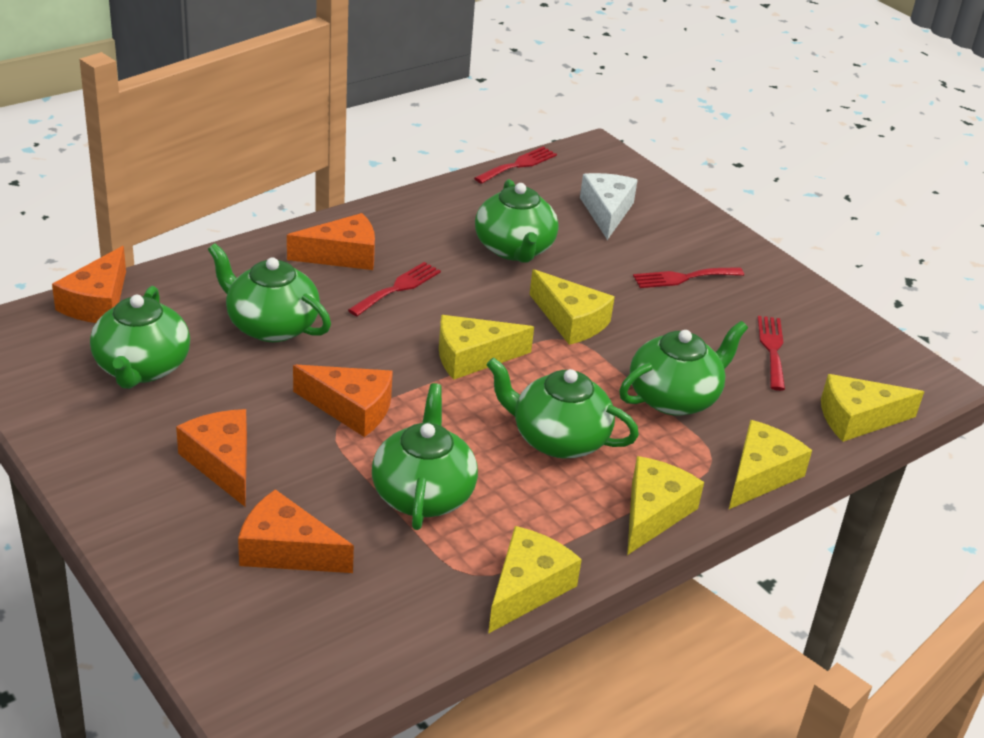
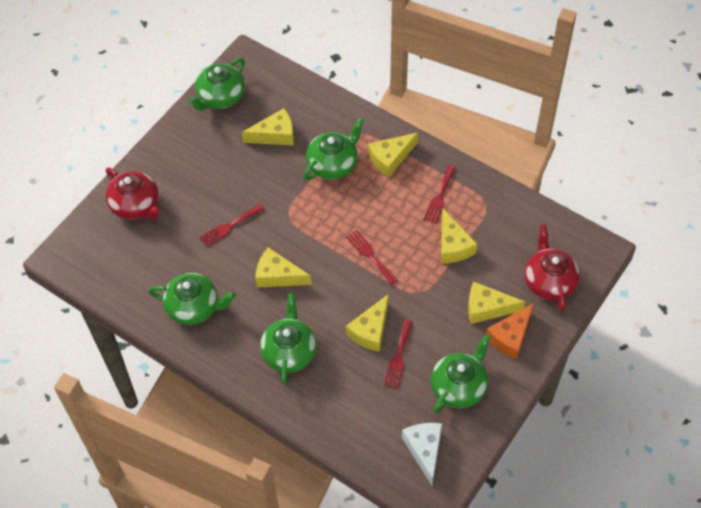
green teapot: 6 -> 5
orange cheese: 5 -> 1
red teapot: 0 -> 2

